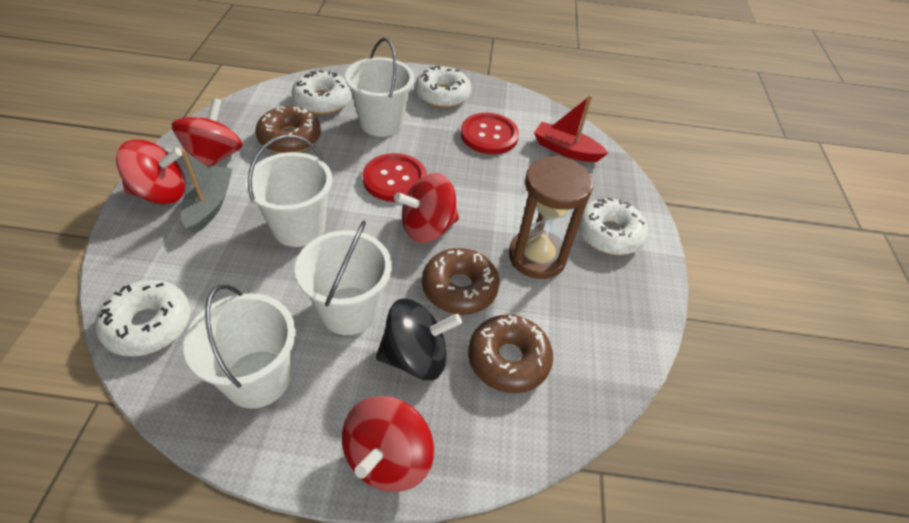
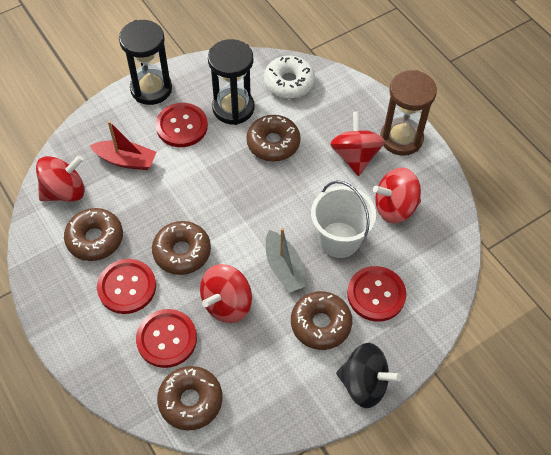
black hourglass: 0 -> 2
brown donut: 3 -> 5
red button: 2 -> 4
white bucket: 4 -> 1
white donut: 4 -> 1

